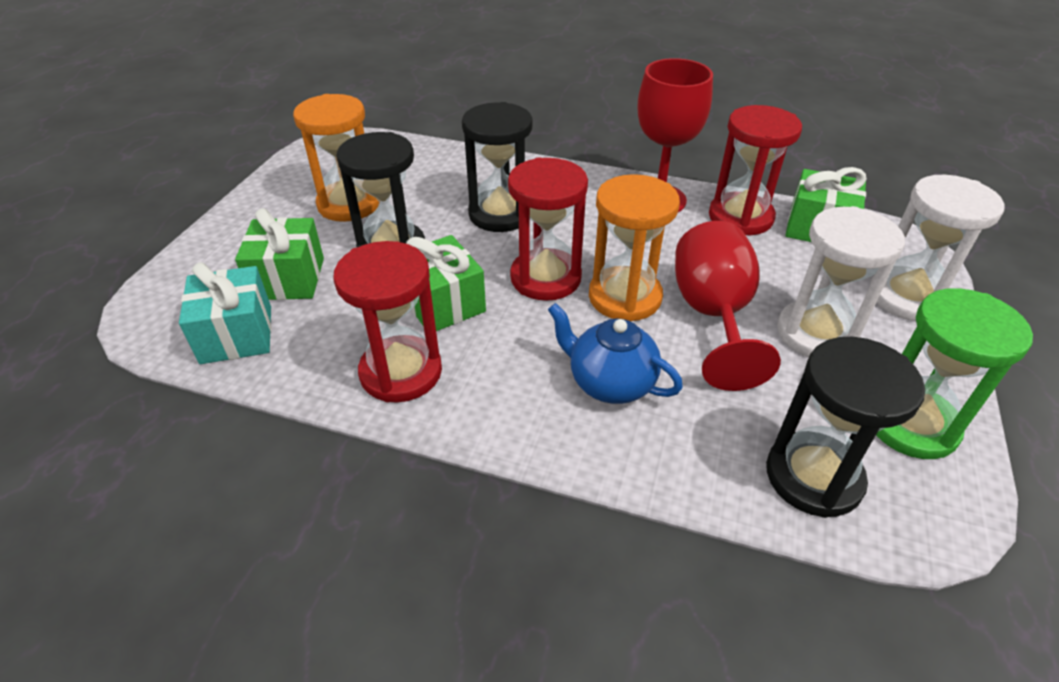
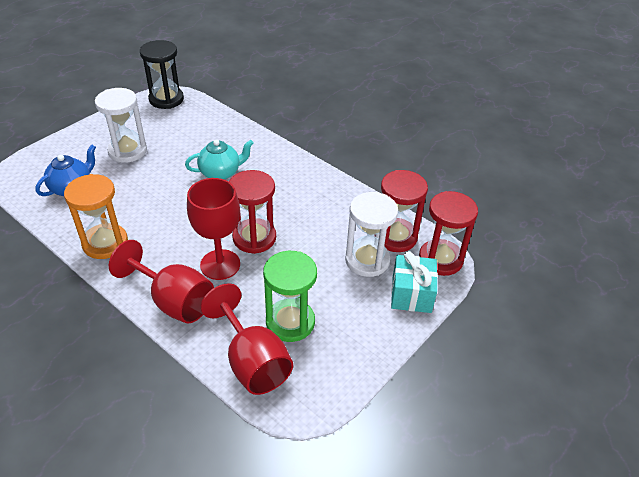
black hourglass: 3 -> 1
green gift: 3 -> 0
orange hourglass: 2 -> 1
red goblet: 2 -> 3
turquoise teapot: 0 -> 1

